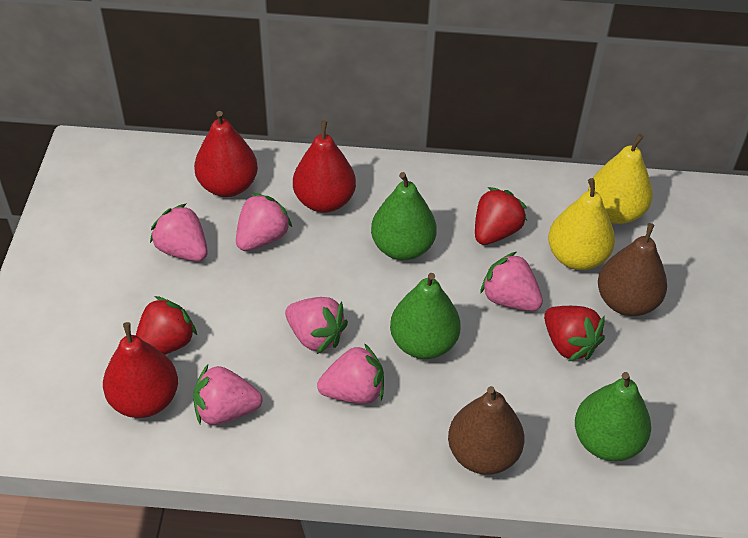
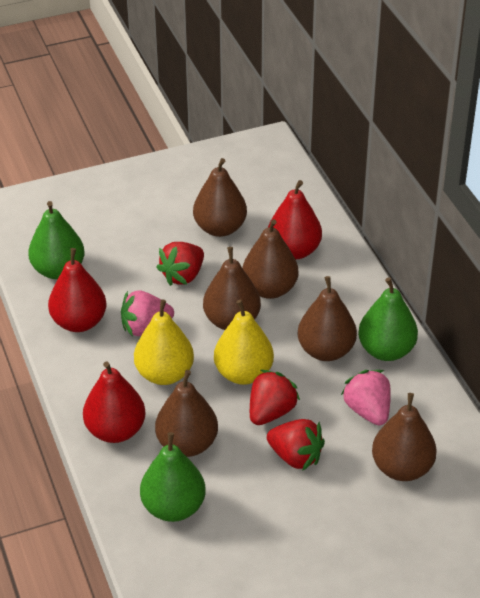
brown pear: 2 -> 6
pink strawberry: 6 -> 2

